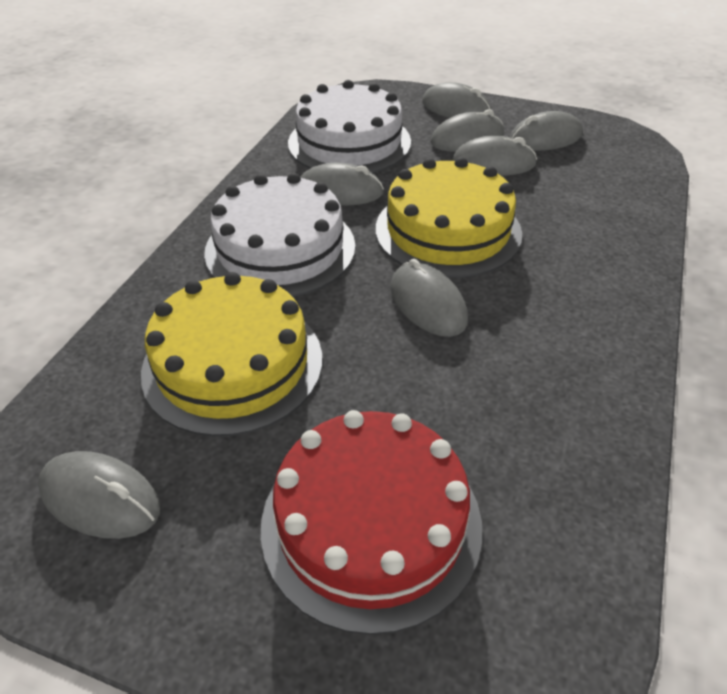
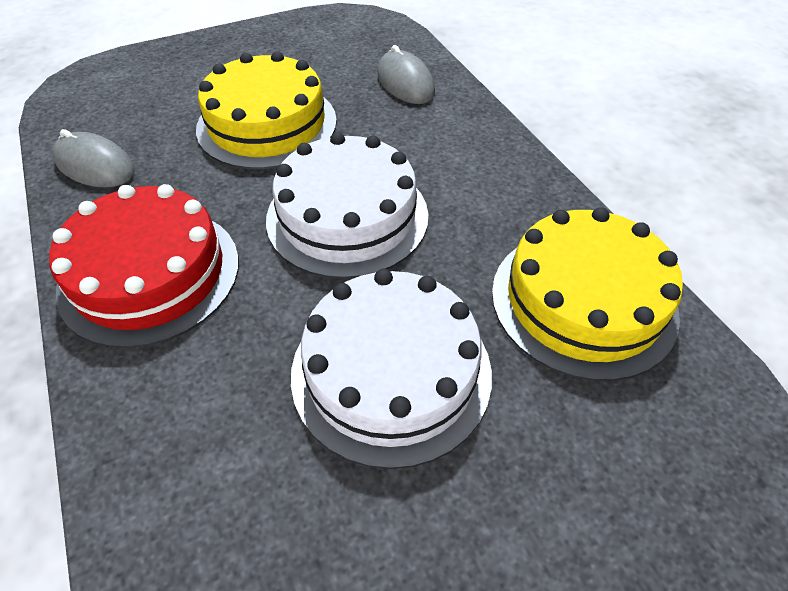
grey mouse: 7 -> 2

